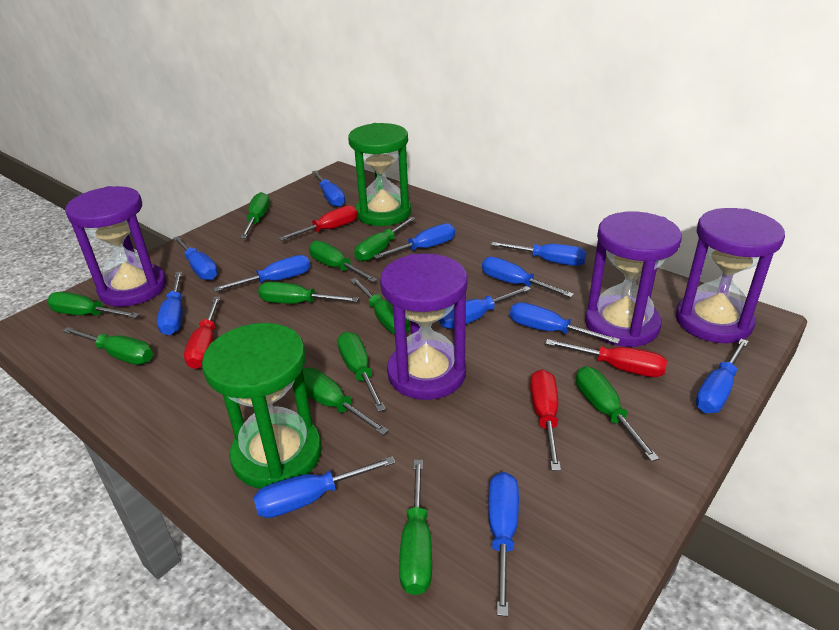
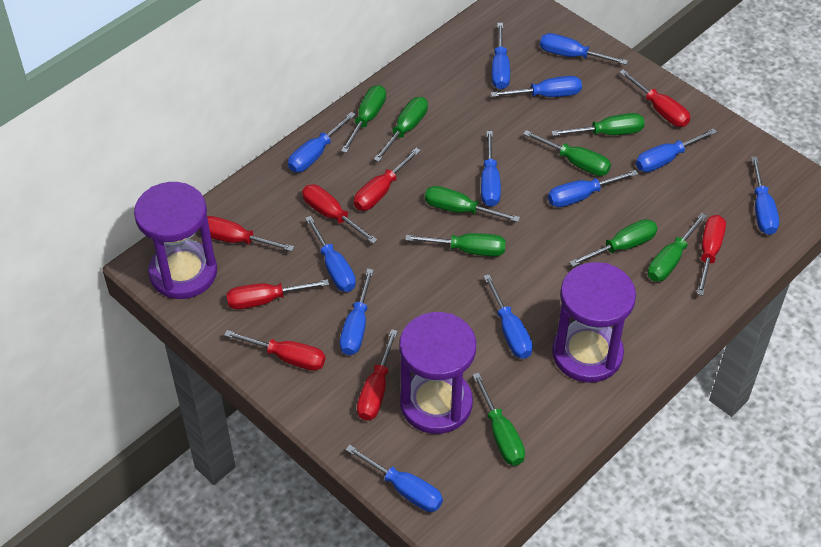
green hourglass: 2 -> 0
green screwdriver: 11 -> 9
purple hourglass: 4 -> 3
red screwdriver: 4 -> 8

